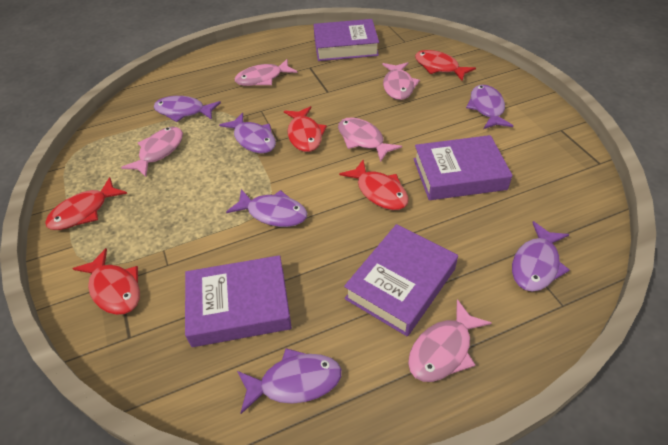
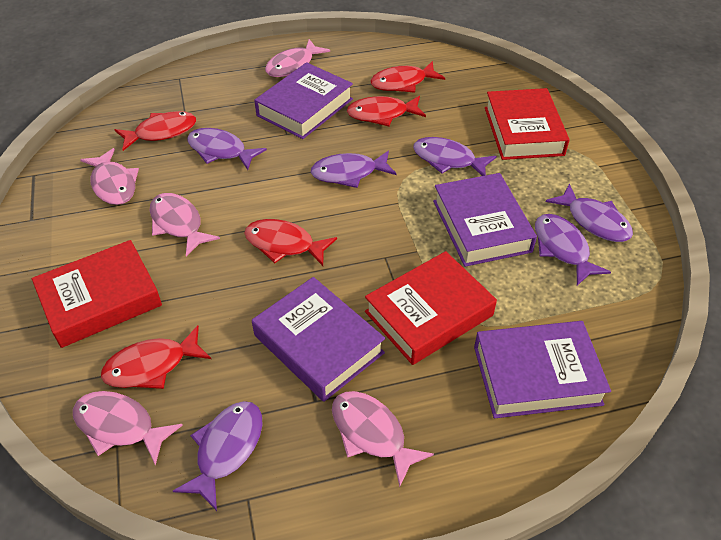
red book: 0 -> 3

